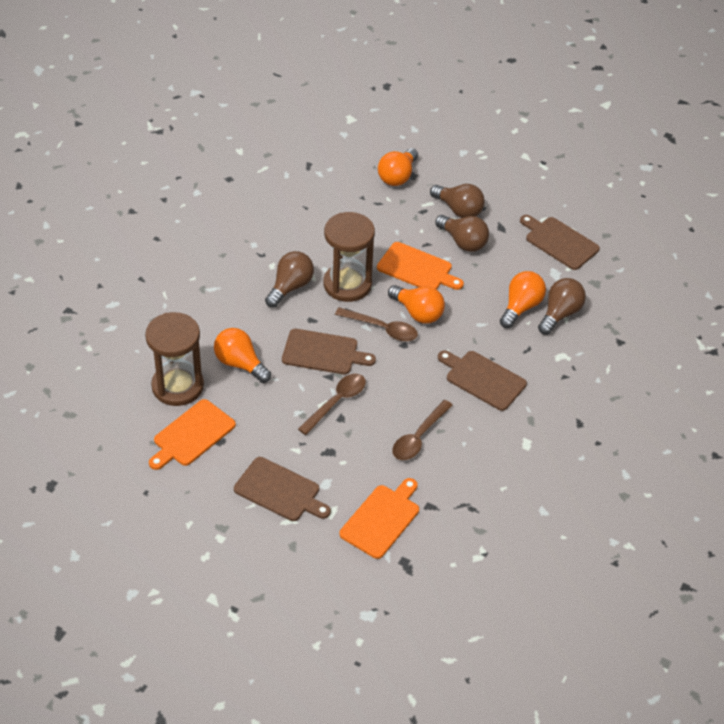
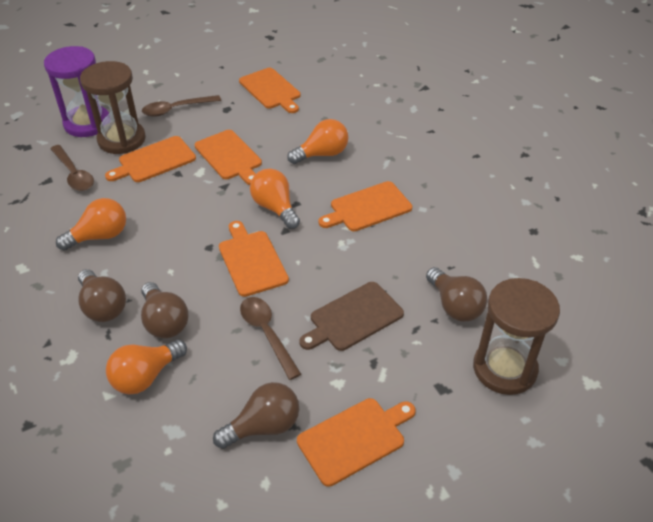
brown cutting board: 4 -> 1
orange cutting board: 3 -> 6
purple hourglass: 0 -> 1

